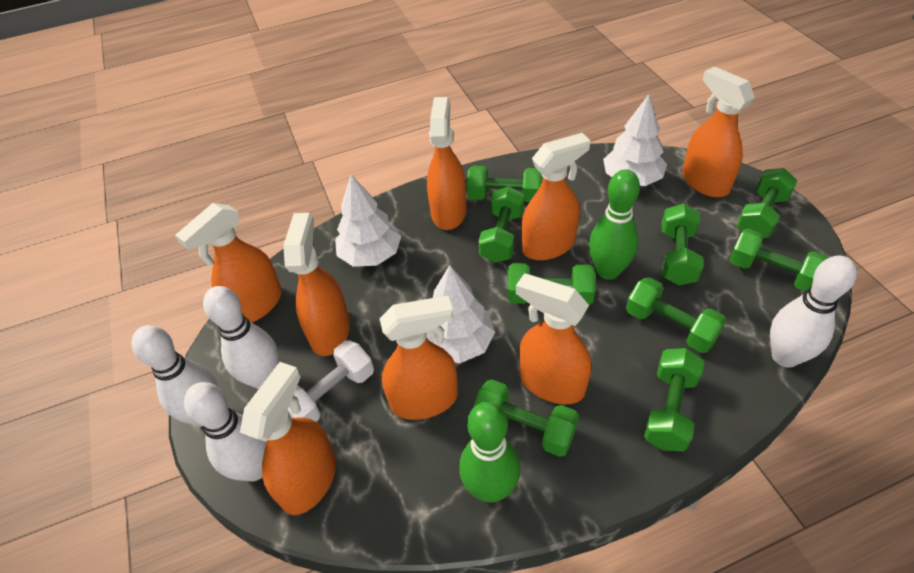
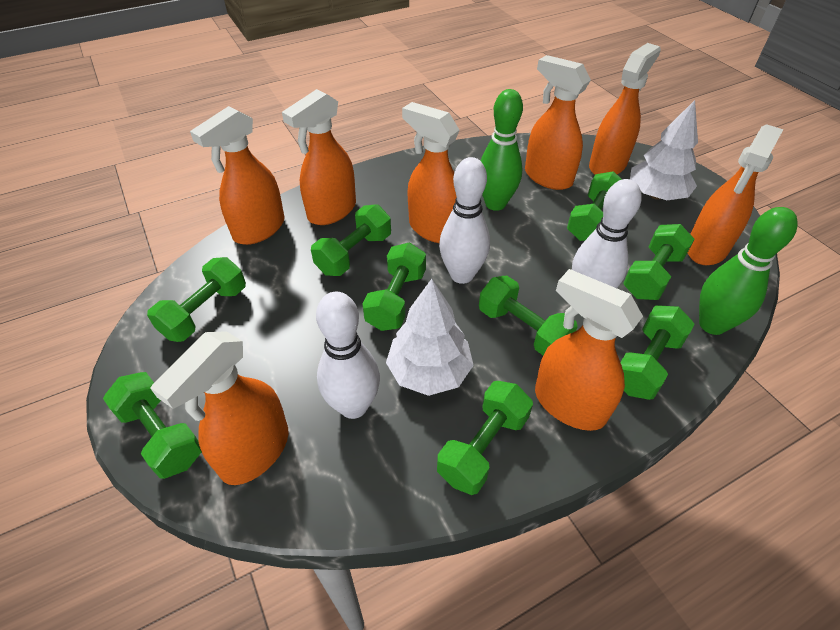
white bowling pin: 4 -> 3
white dumbbell: 1 -> 0
white tree: 3 -> 2

